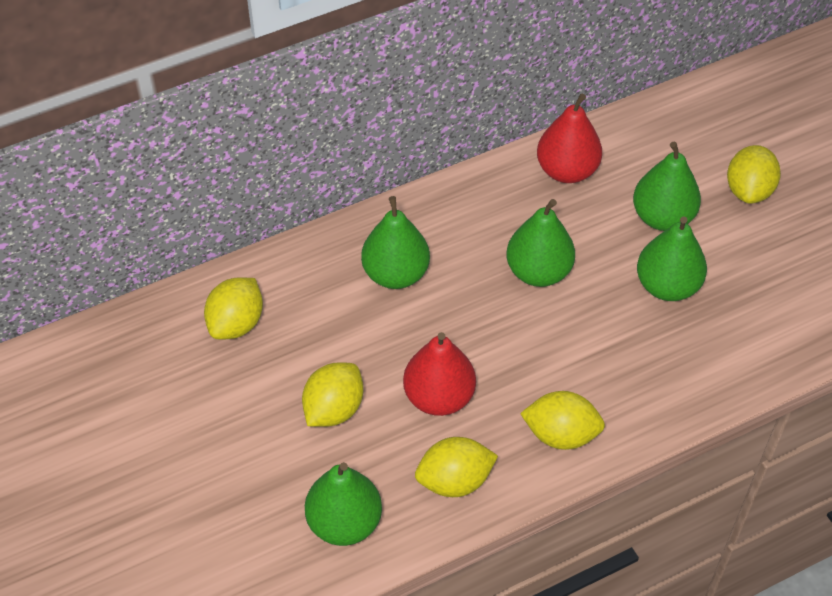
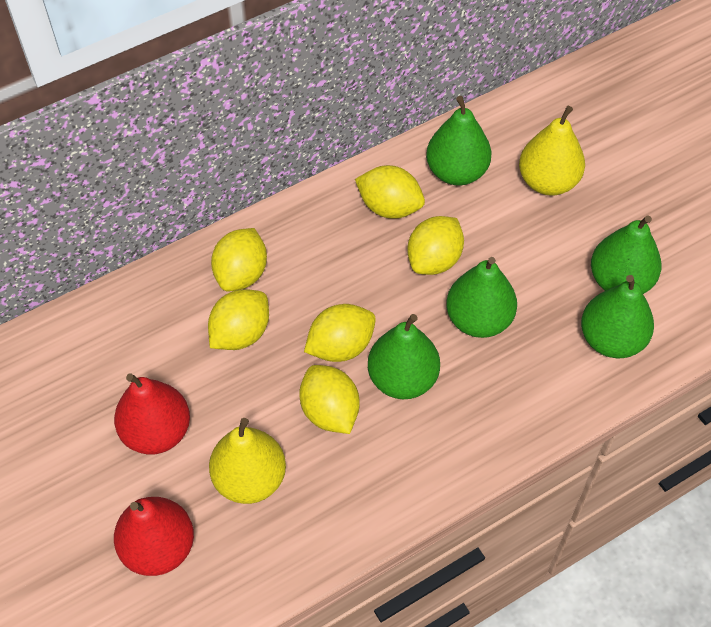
yellow lemon: 5 -> 6
yellow pear: 0 -> 2

